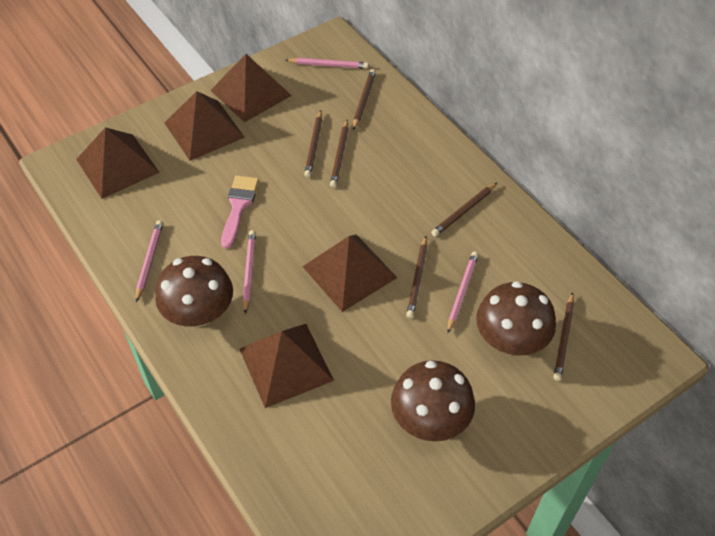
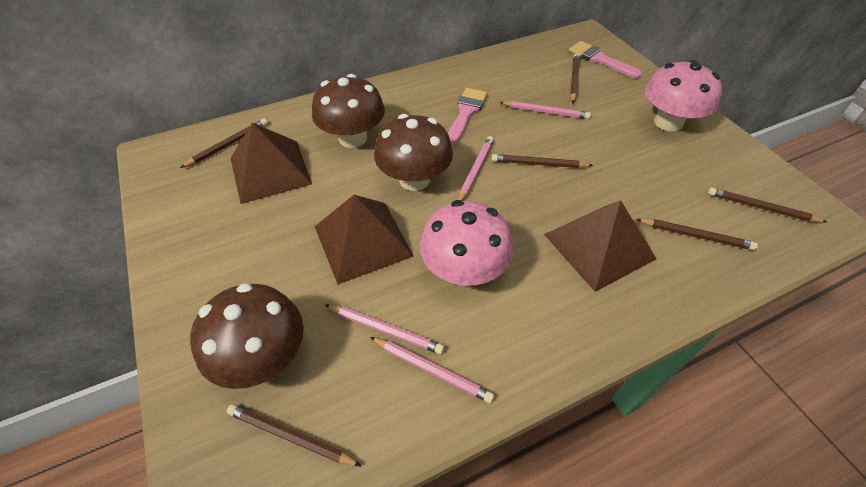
brown pyramid: 5 -> 3
pink brush: 1 -> 2
pink mushroom: 0 -> 2

